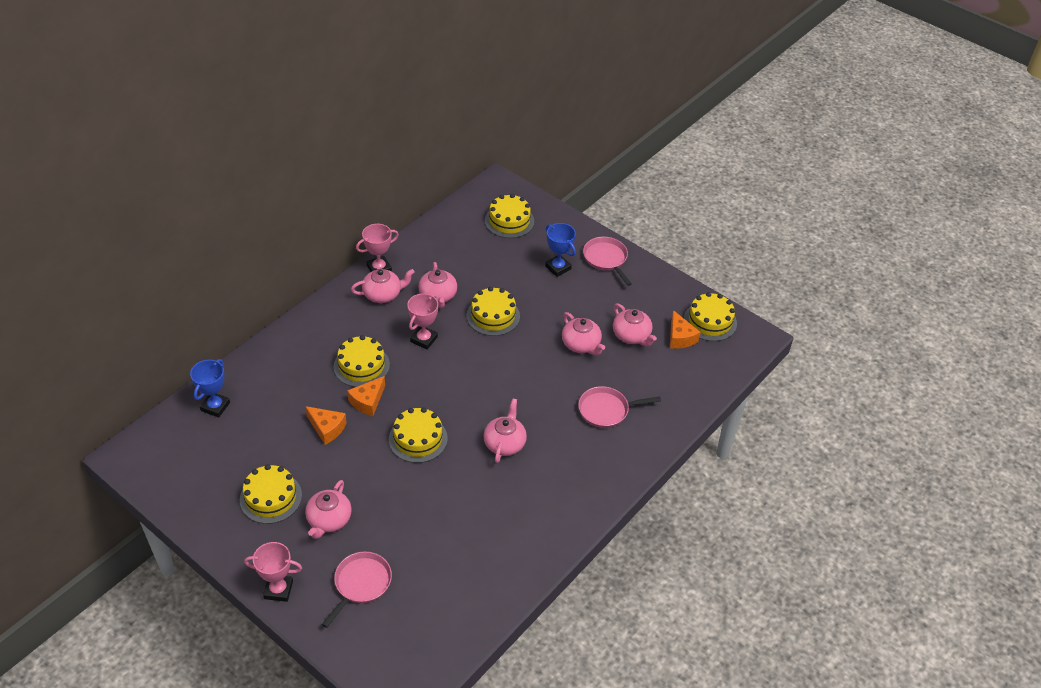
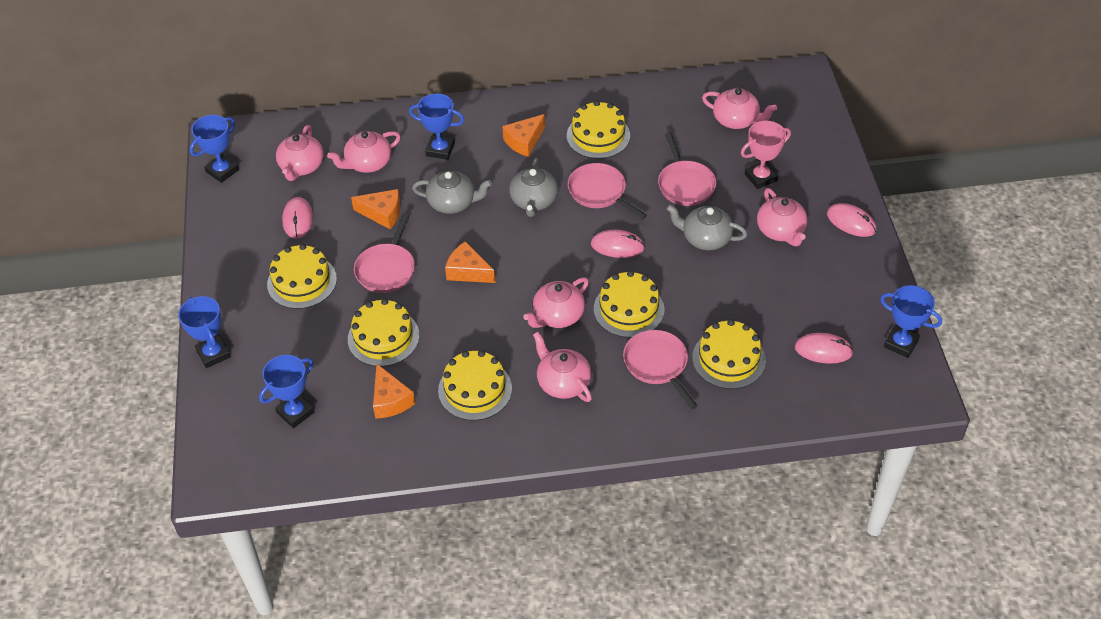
blue trophy: 2 -> 5
grey teapot: 0 -> 3
orange cheese: 3 -> 4
pink mouse: 0 -> 4
pink pan: 3 -> 4
pink trophy: 3 -> 1

